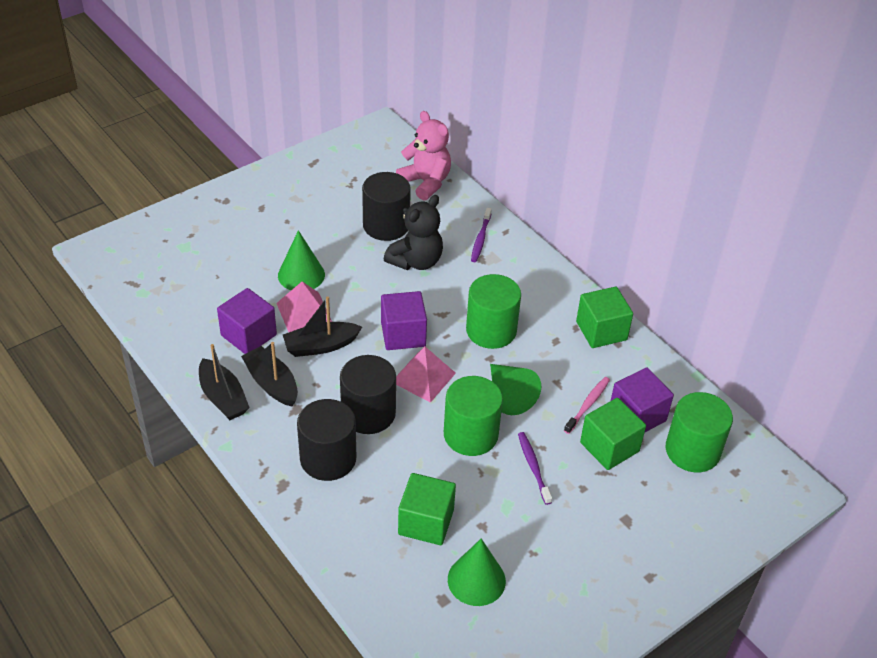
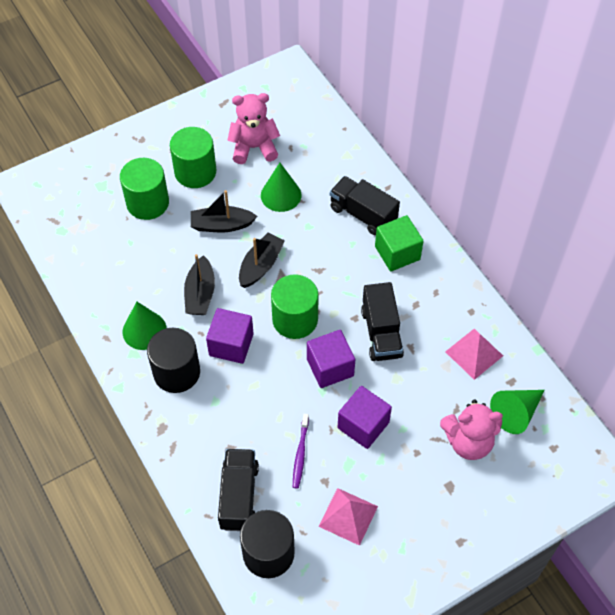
black cylinder: 3 -> 2
black teddy bear: 1 -> 0
black truck: 0 -> 3
green cube: 3 -> 1
pink teddy bear: 1 -> 2
pink toothbrush: 1 -> 0
purple toothbrush: 2 -> 1

